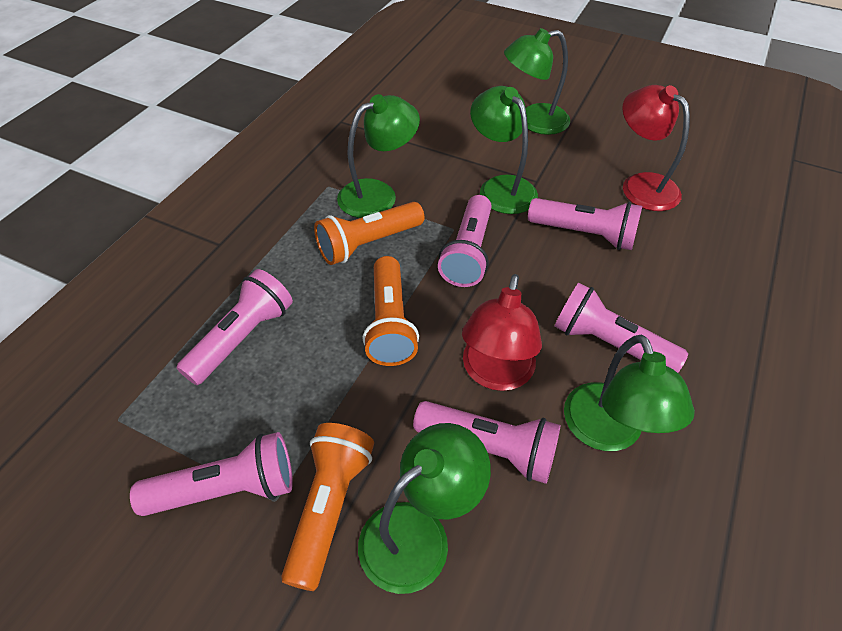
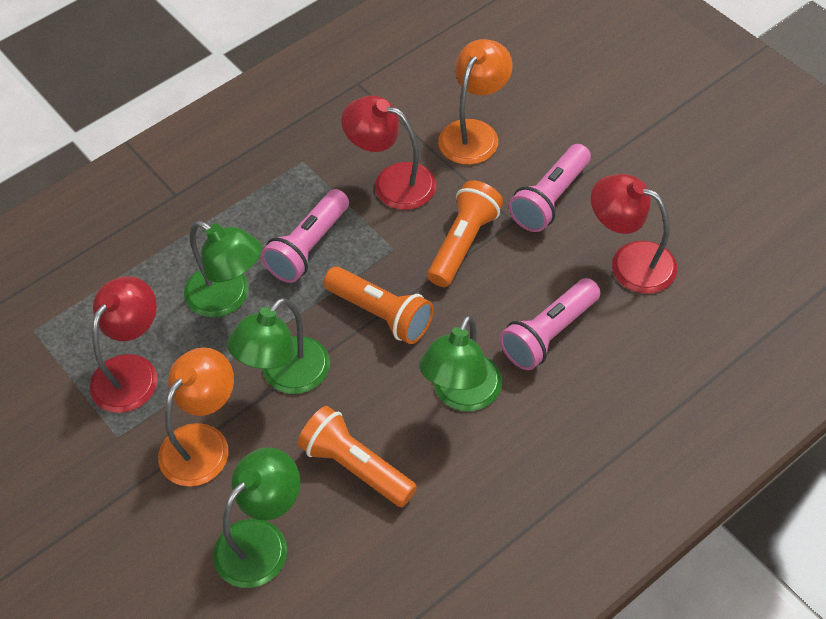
green lamp: 5 -> 4
orange lamp: 0 -> 2
pink flashlight: 6 -> 3
red lamp: 2 -> 3

